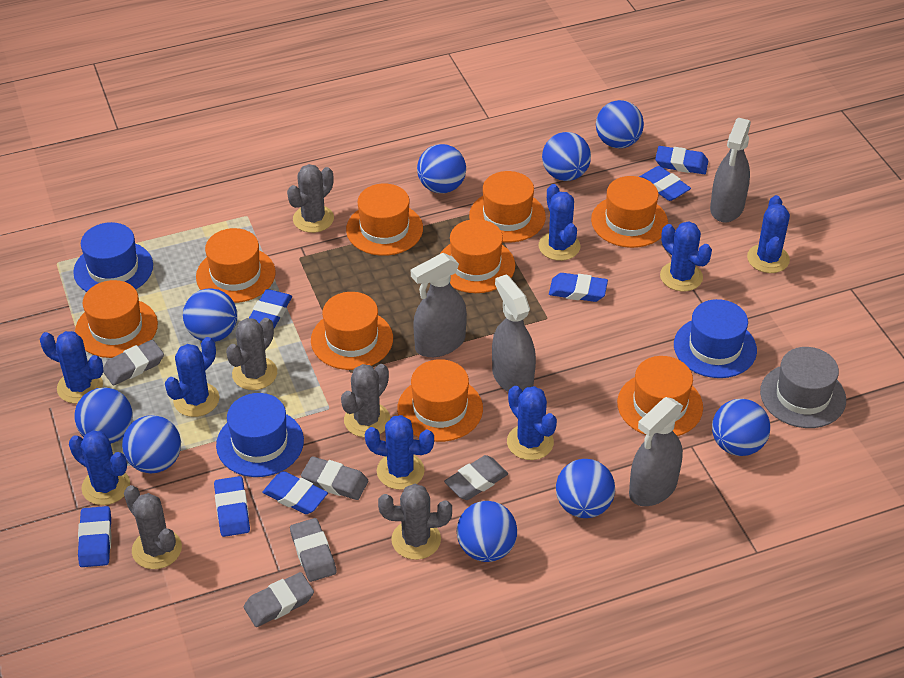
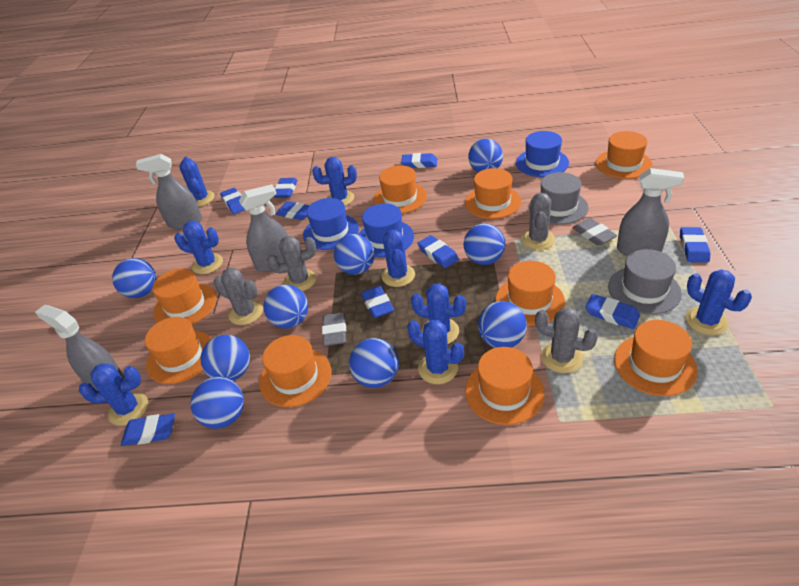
blue eraser: 7 -> 9
grey cactus: 5 -> 4
grey eraser: 5 -> 2
grey hat: 1 -> 2

